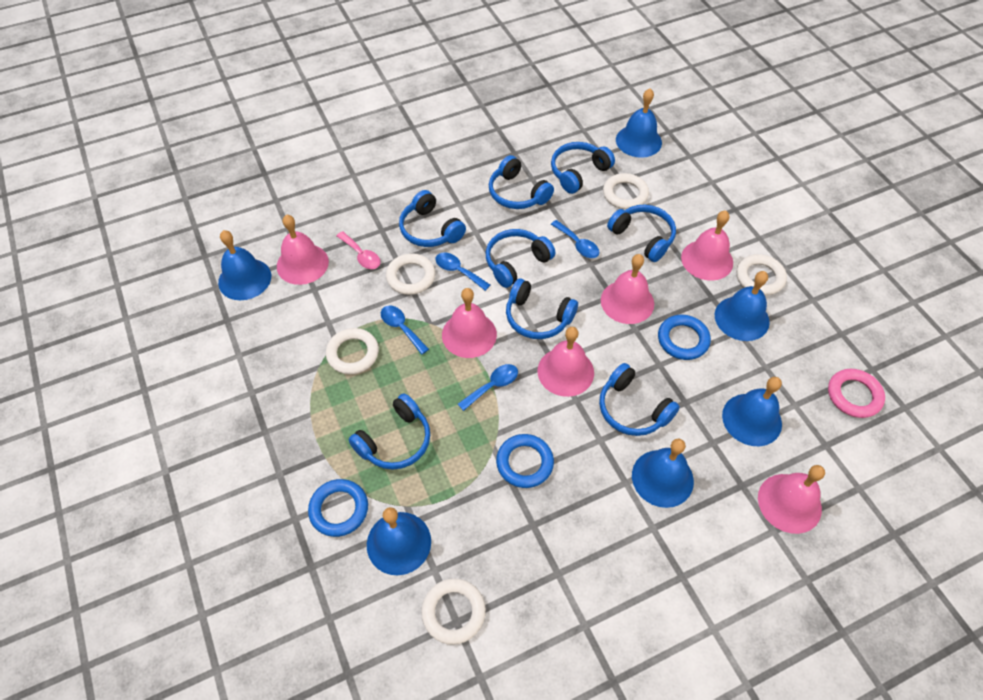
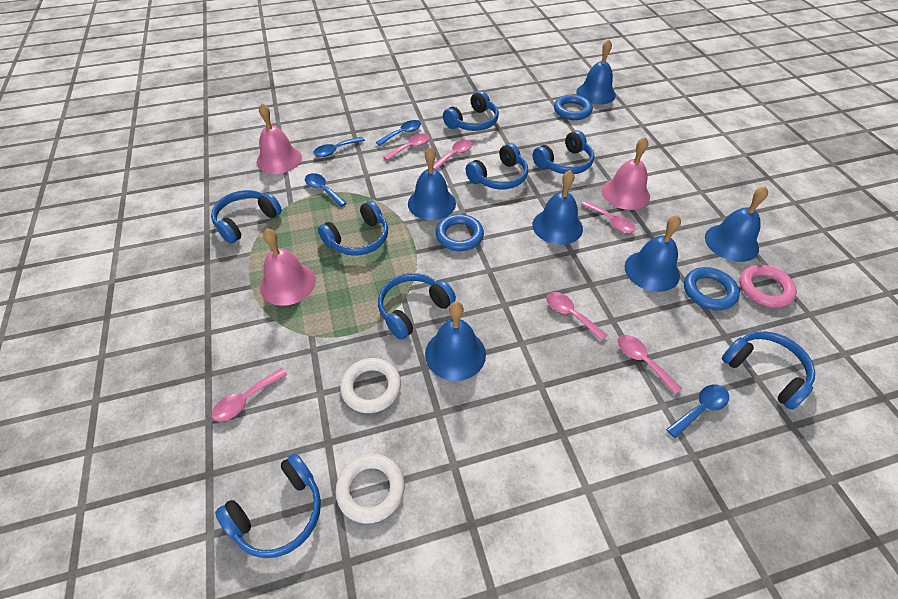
pink bell: 6 -> 3
pink spoon: 1 -> 6
white ring: 5 -> 2

